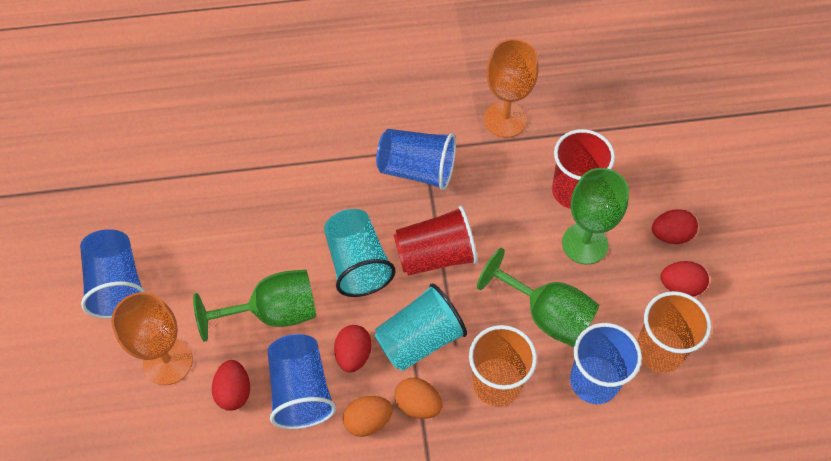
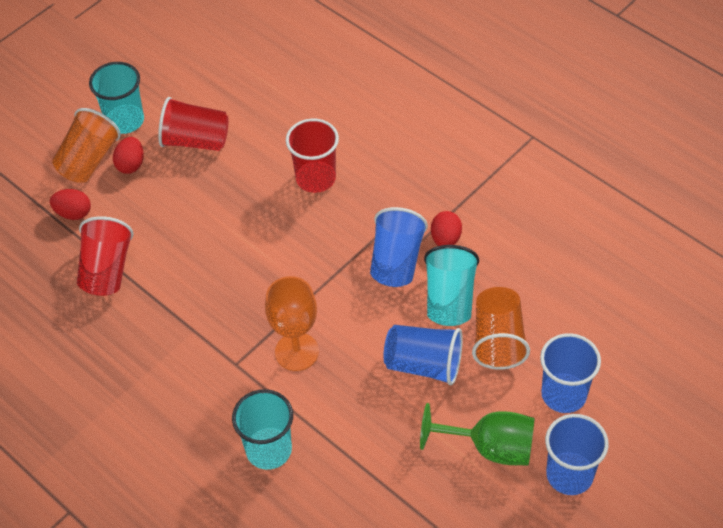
green goblet: 3 -> 1
orange egg: 2 -> 0
orange goblet: 2 -> 1
red cup: 2 -> 3
red egg: 4 -> 3
turquoise cup: 2 -> 3

